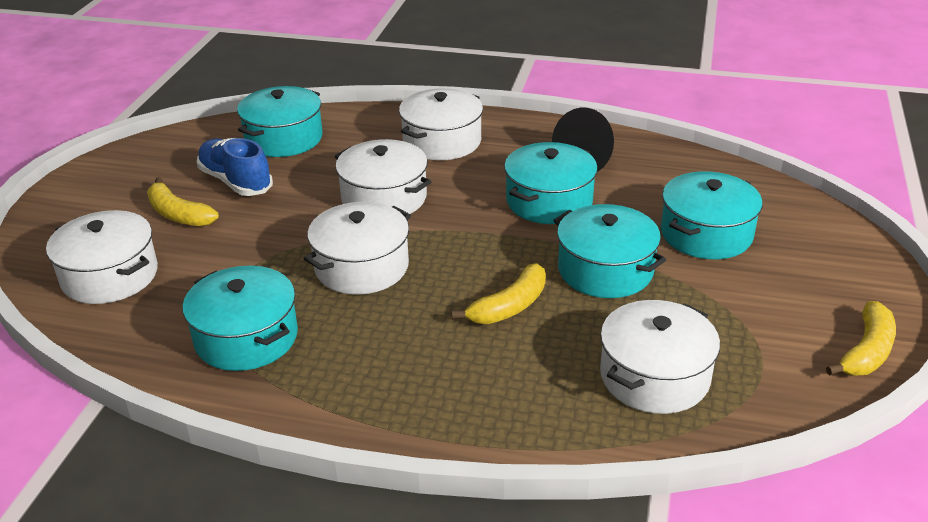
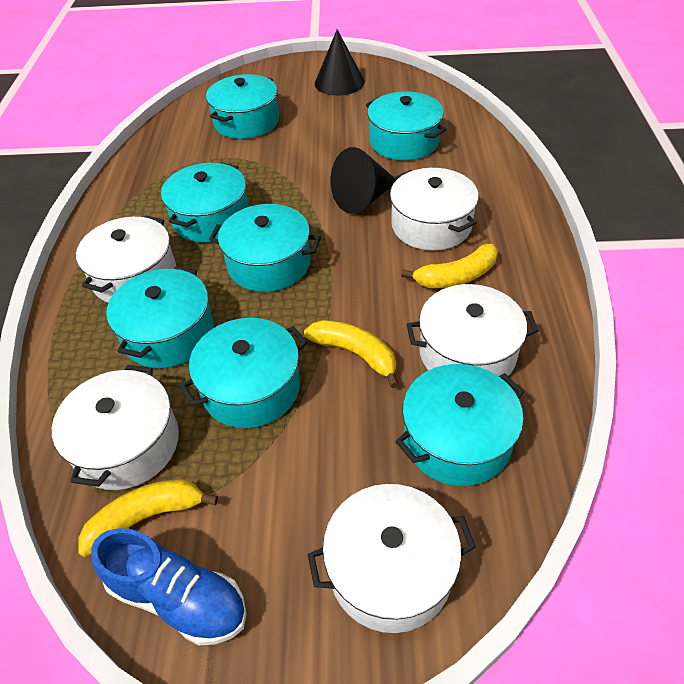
black cone: 1 -> 2
turquoise pot: 5 -> 7

